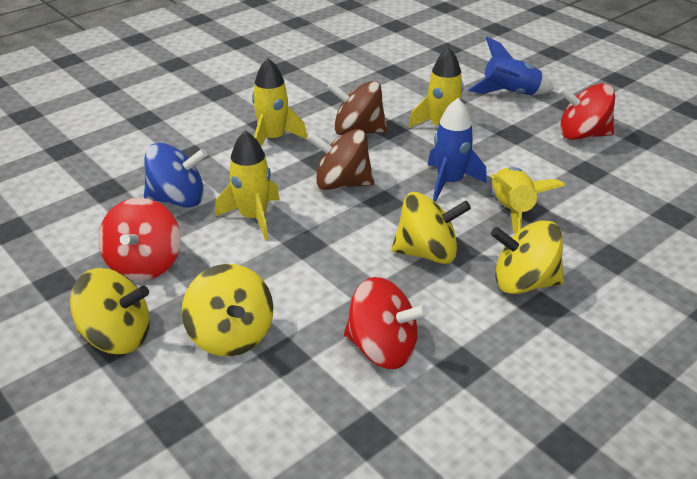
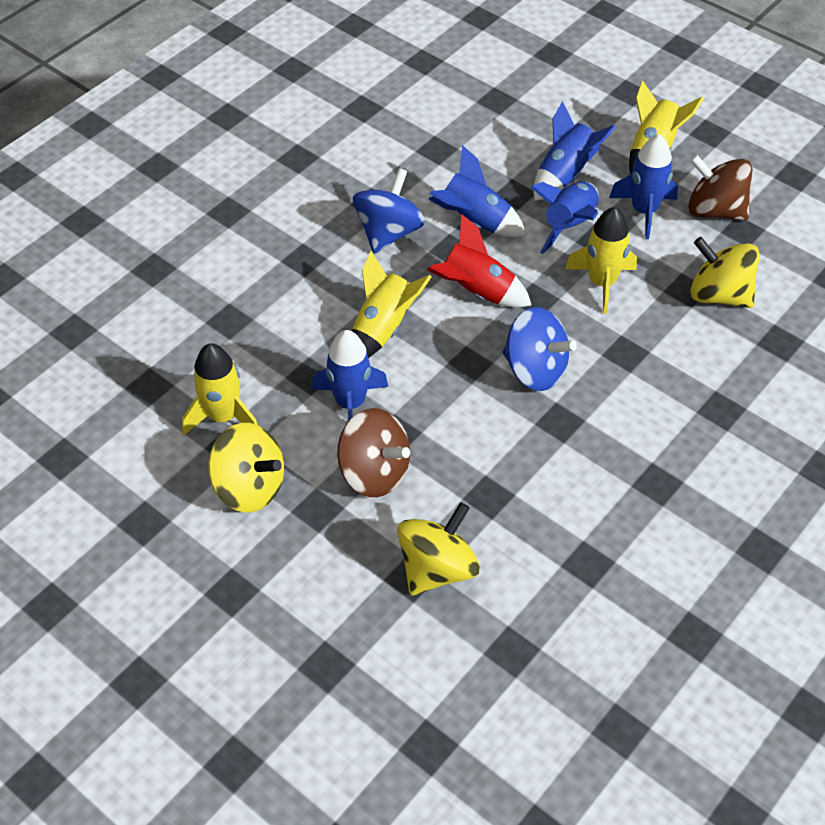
blue rocket: 2 -> 5
blue spinning top: 1 -> 2
red rocket: 0 -> 1
red spinning top: 3 -> 0
yellow spinning top: 4 -> 3

